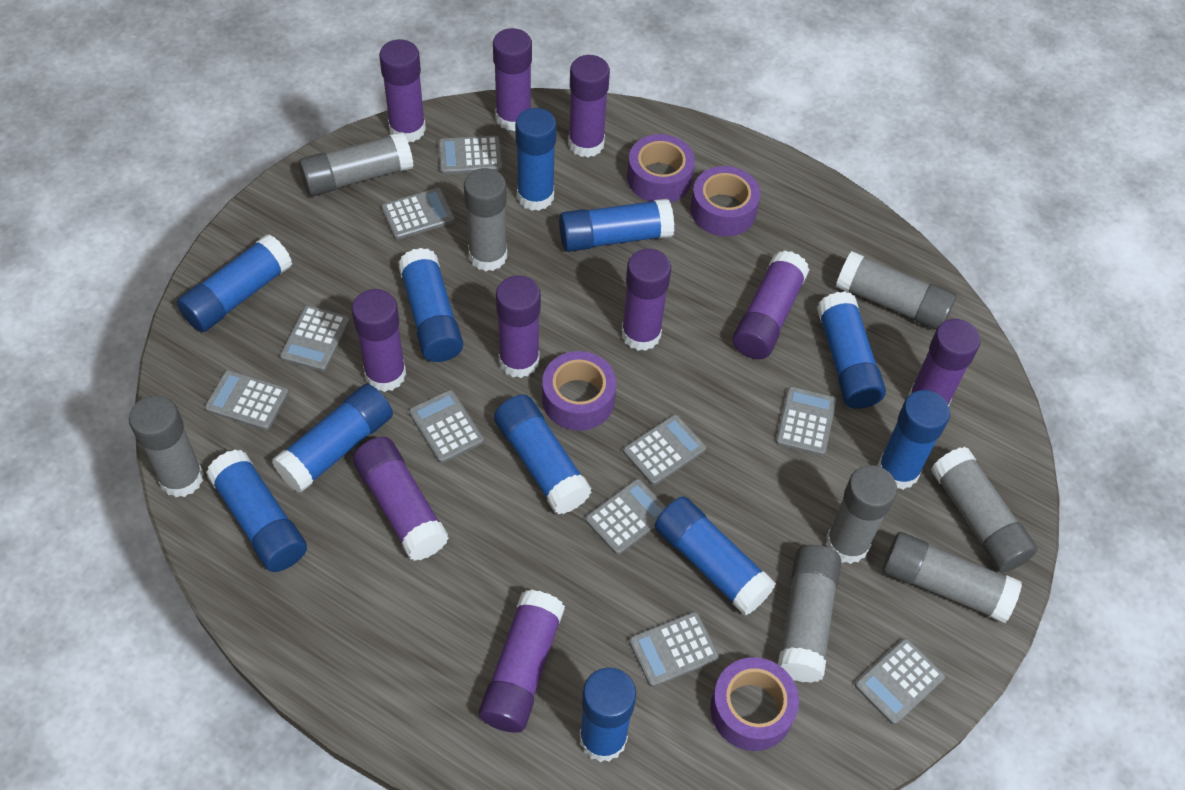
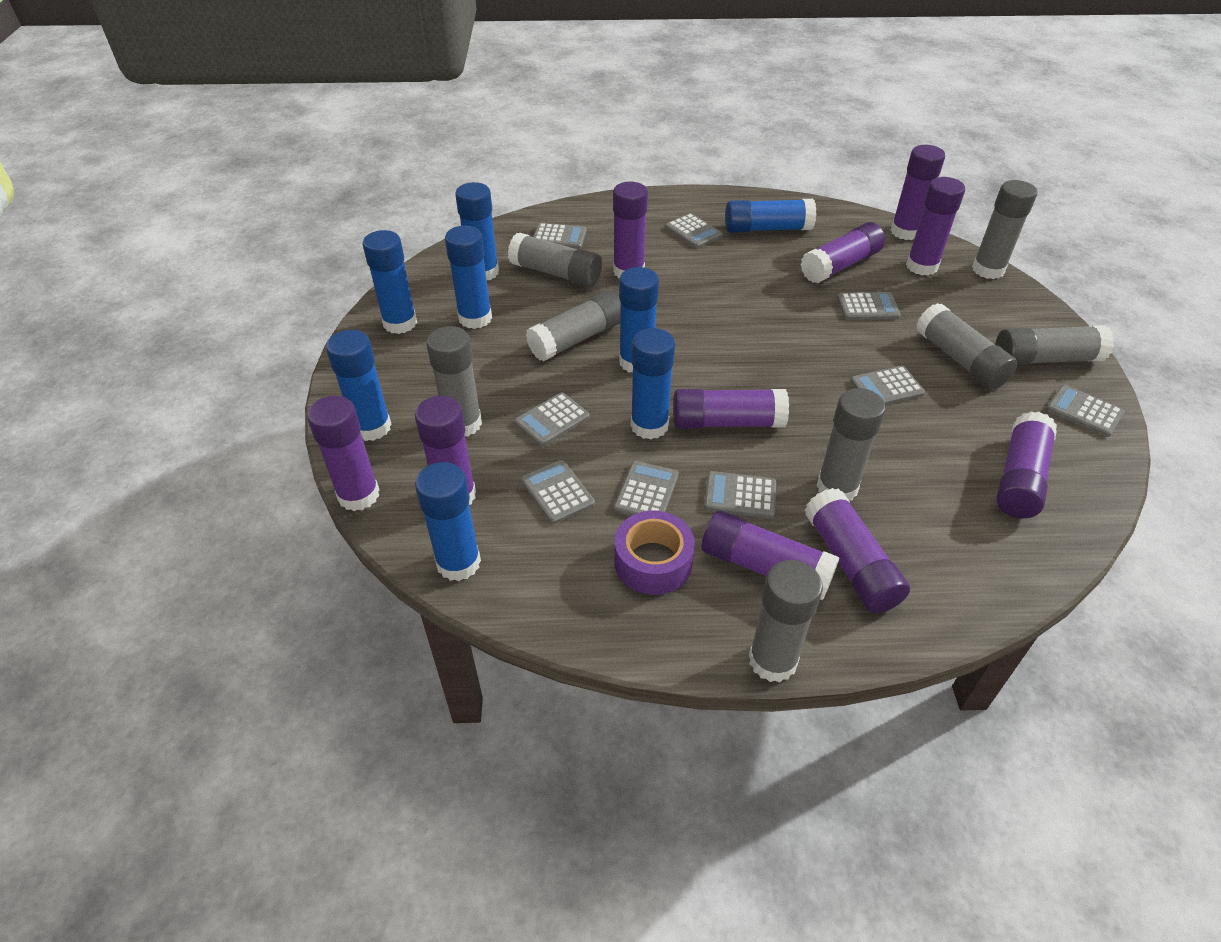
blue glue stick: 11 -> 8
grey calculator: 10 -> 9
purple tape: 4 -> 1

